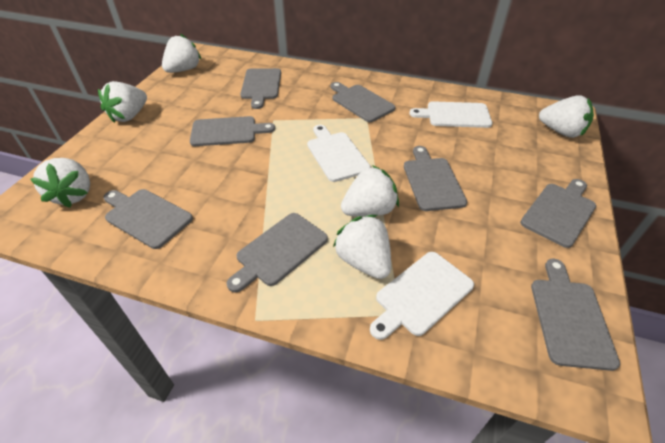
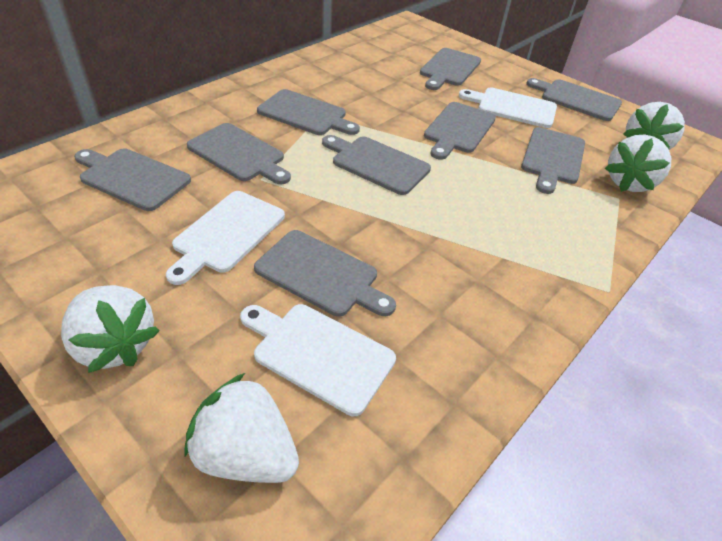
grey cutting board: 8 -> 9
white strawberry: 6 -> 4

